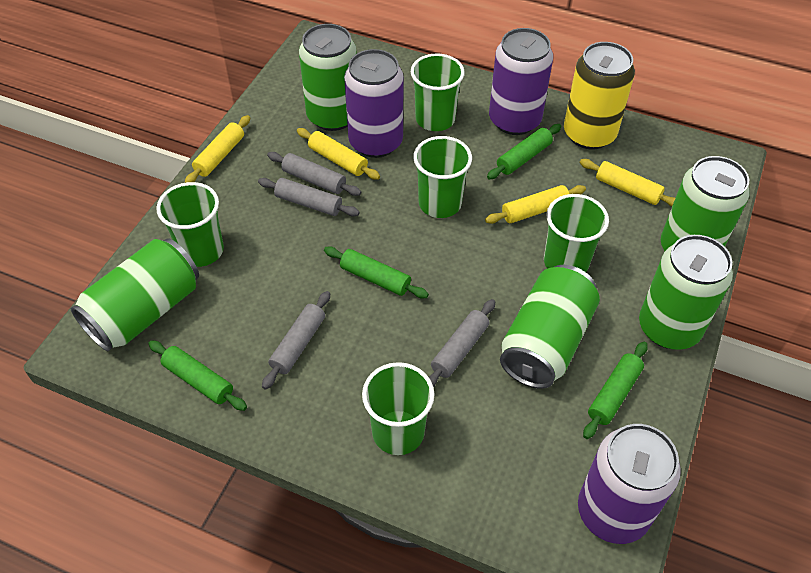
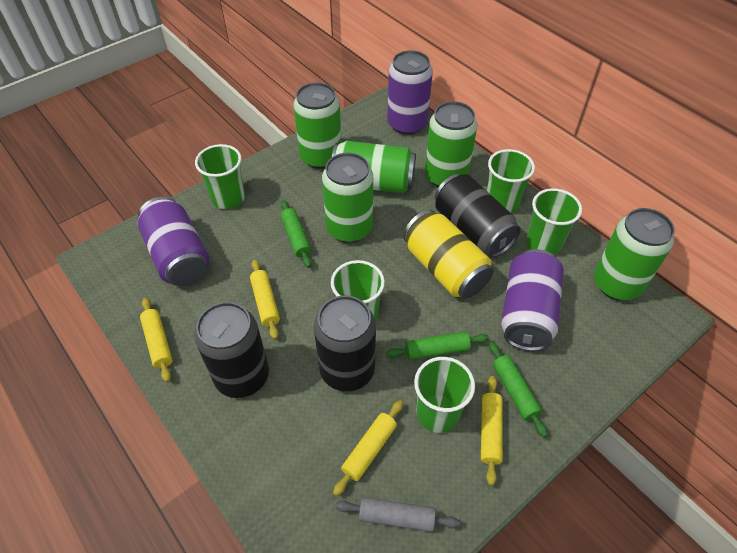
black can: 0 -> 3
green rolling pin: 4 -> 3
grey rolling pin: 4 -> 1

